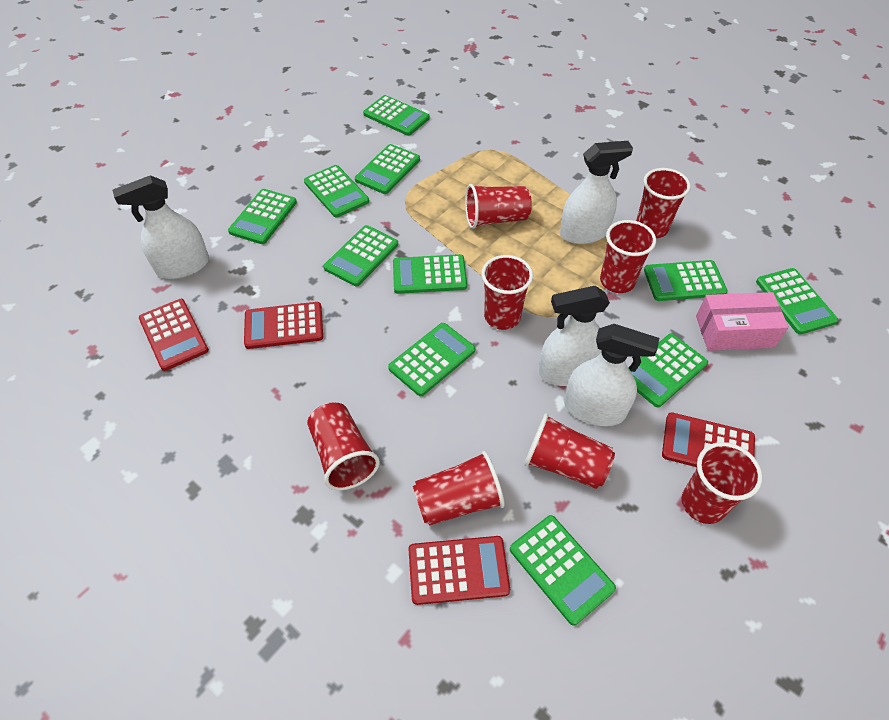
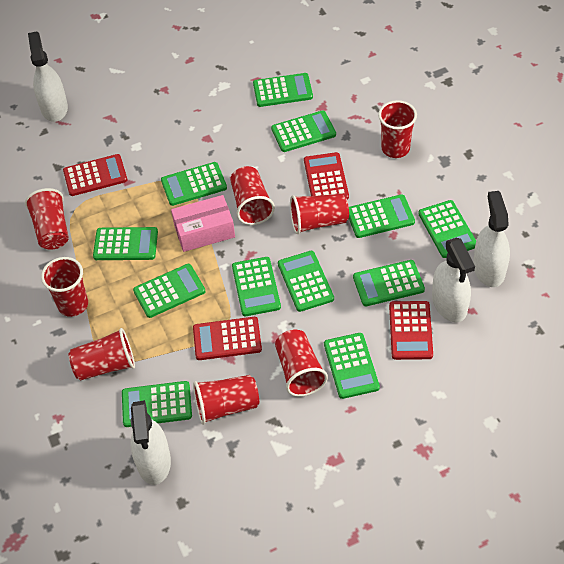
green calculator: 11 -> 12

